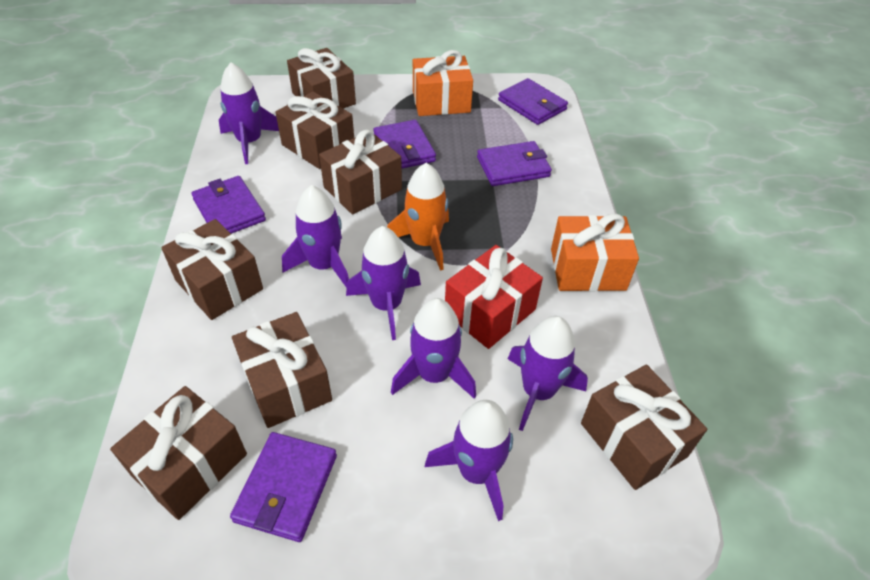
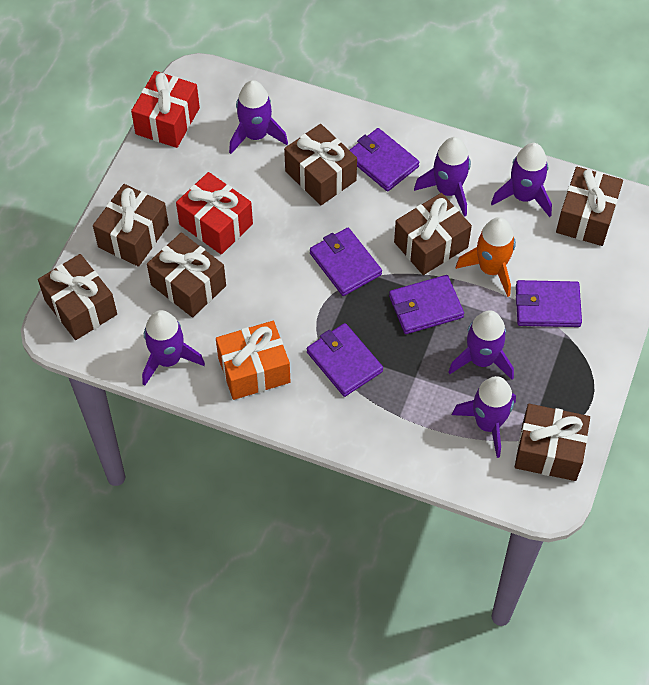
orange gift: 2 -> 1
red gift: 1 -> 2

